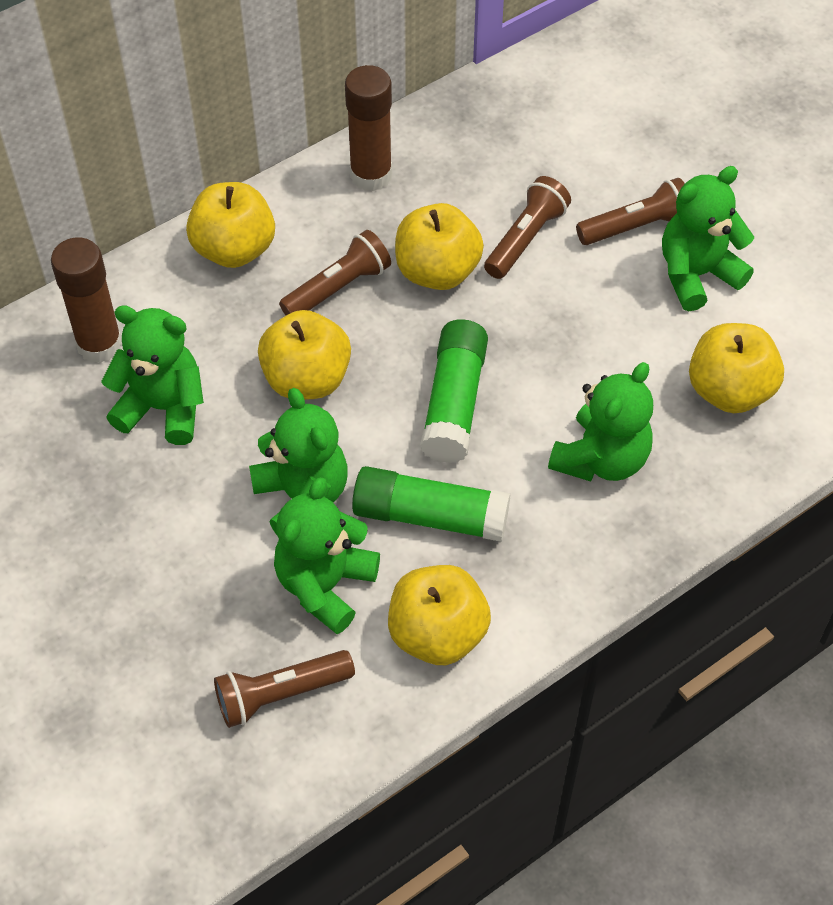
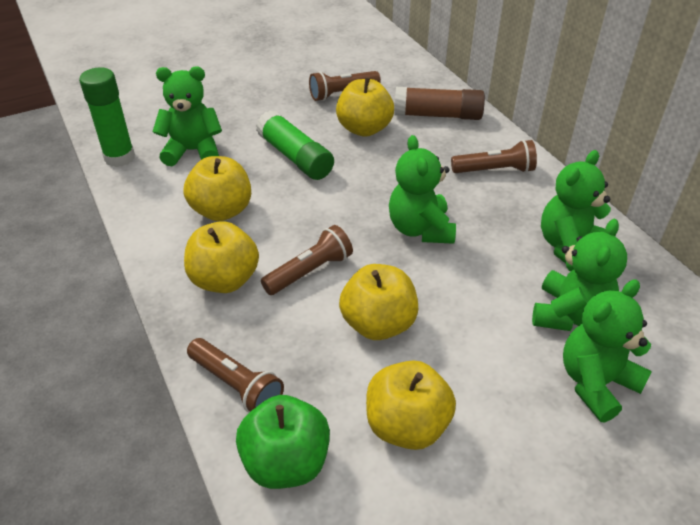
brown glue stick: 2 -> 1
green apple: 0 -> 1

